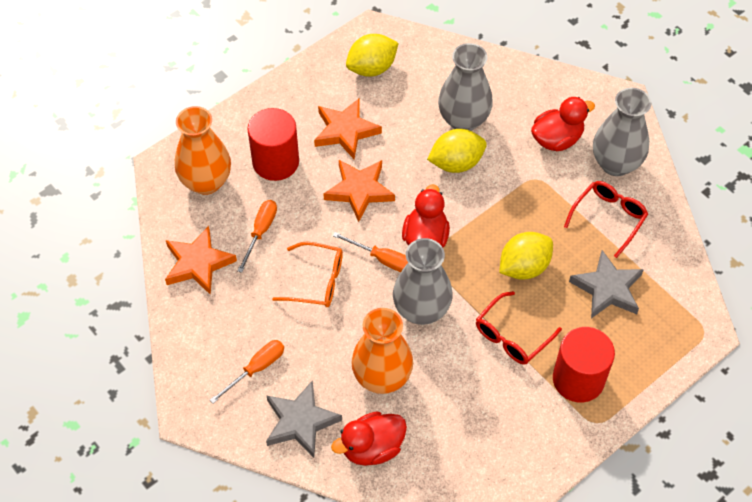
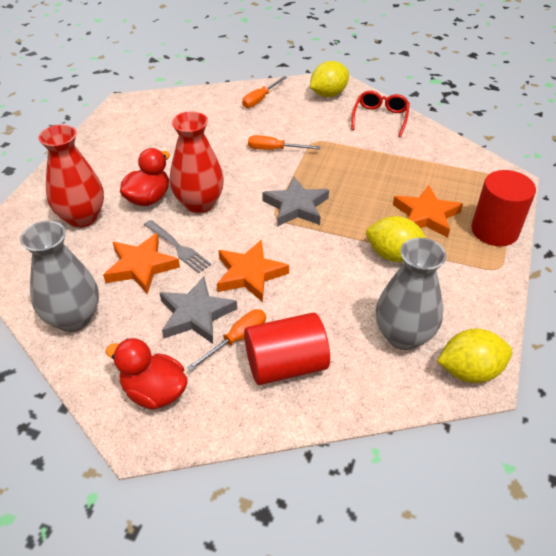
grey fork: 0 -> 1
grey vase: 3 -> 2
orange glasses: 1 -> 0
orange vase: 2 -> 0
red duck: 3 -> 2
red glasses: 2 -> 1
red vase: 0 -> 2

